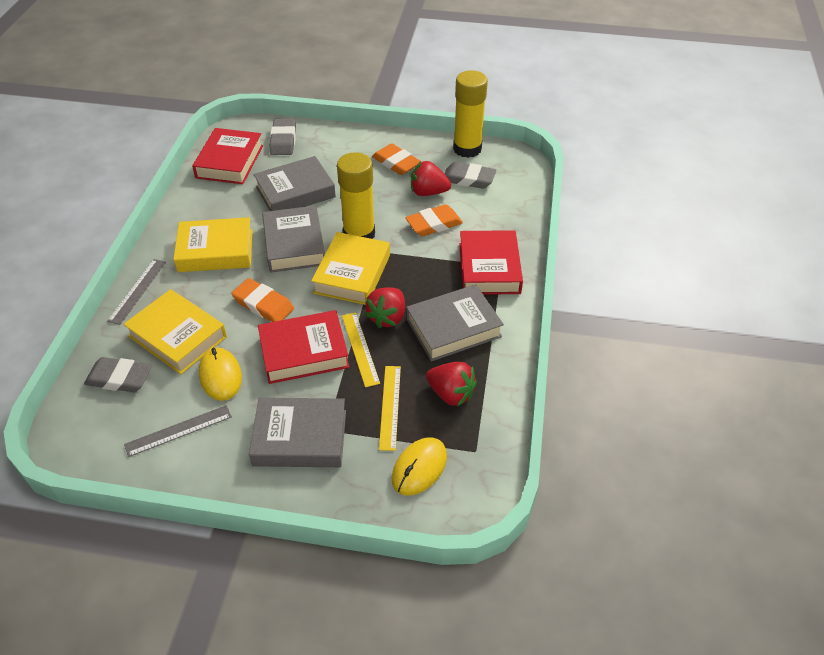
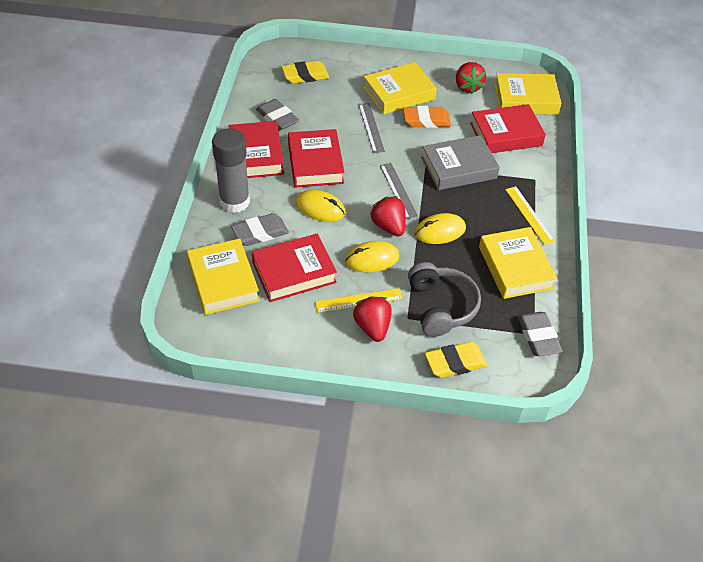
grey book: 4 -> 1
grey glue stick: 0 -> 1
grey headphones: 0 -> 1
orange eraser: 3 -> 1
red book: 3 -> 4
yellow book: 3 -> 4
yellow eraser: 0 -> 2
yellow glue stick: 2 -> 0
yellow mouse: 2 -> 3

